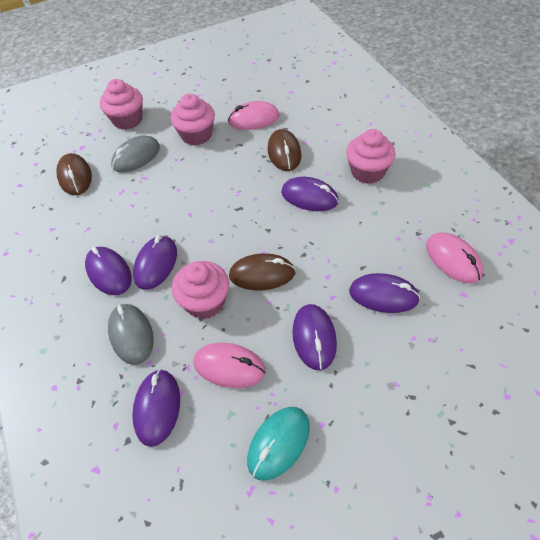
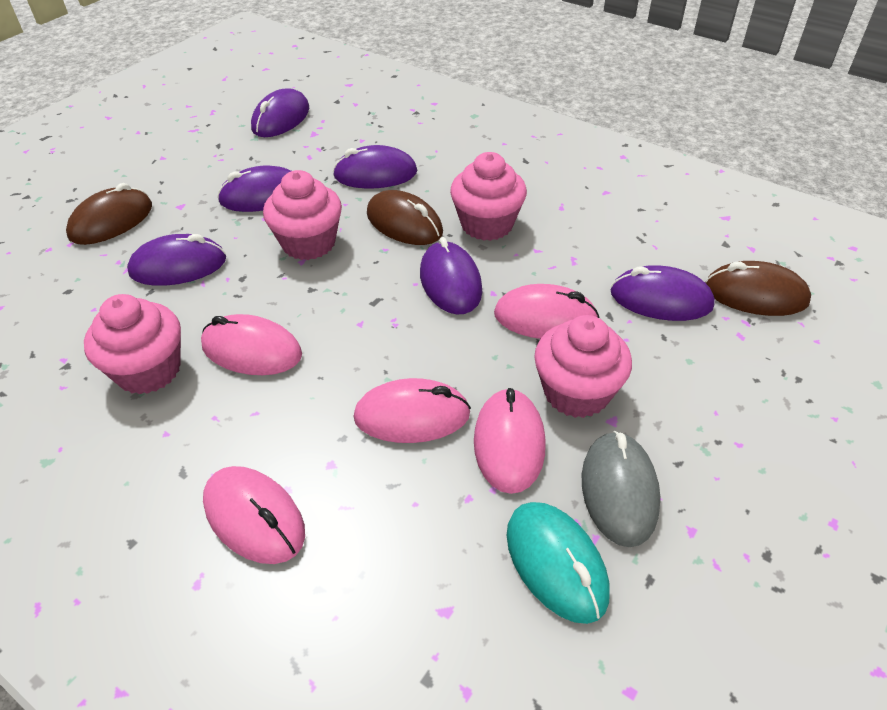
grey mouse: 2 -> 1
pink mouse: 3 -> 5

